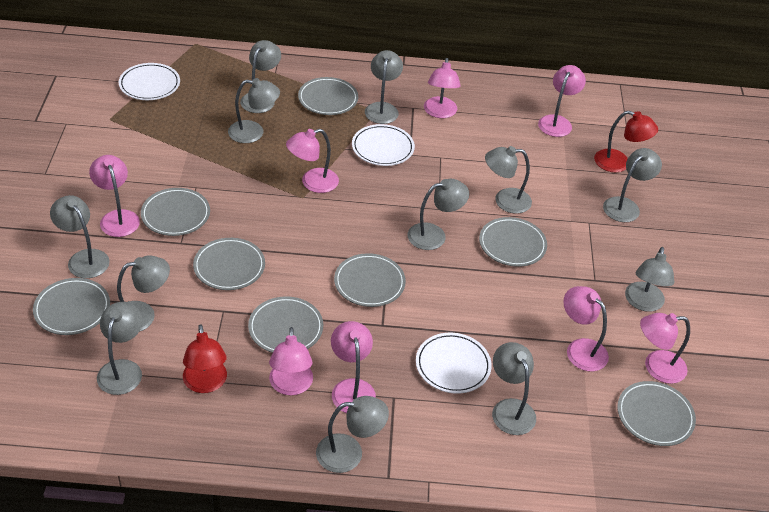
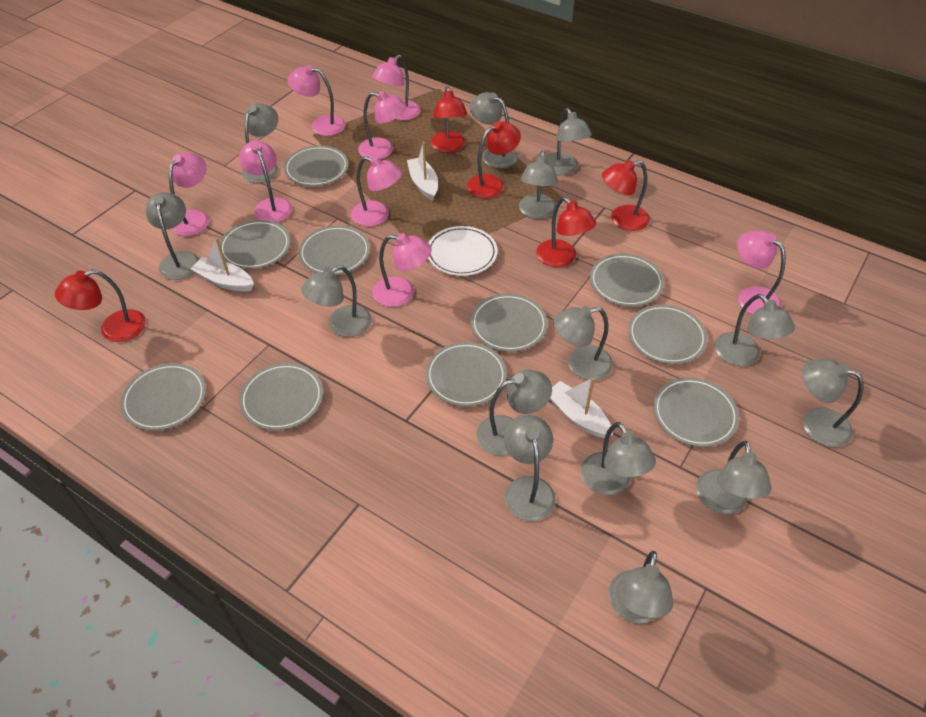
grey lamp: 12 -> 14
grey plate: 8 -> 10
red lamp: 2 -> 5
white boat: 0 -> 3
white plate: 3 -> 1

